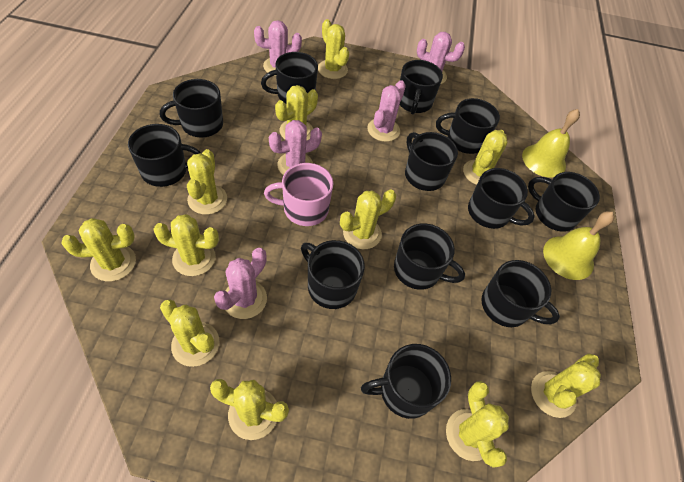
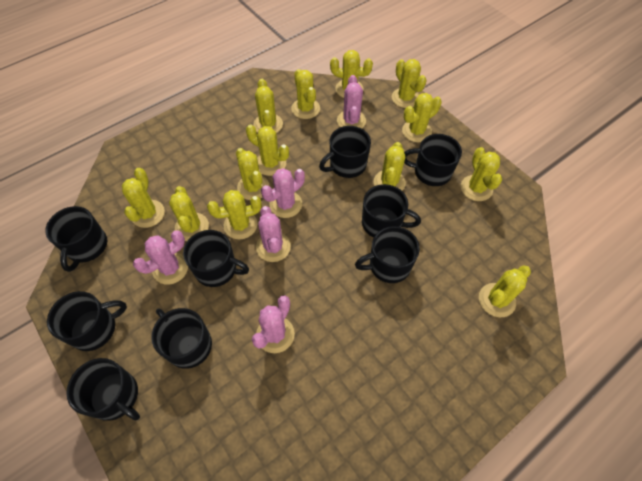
black mug: 12 -> 9
pink mug: 1 -> 0
yellow bell: 2 -> 0
yellow cactus: 11 -> 13

